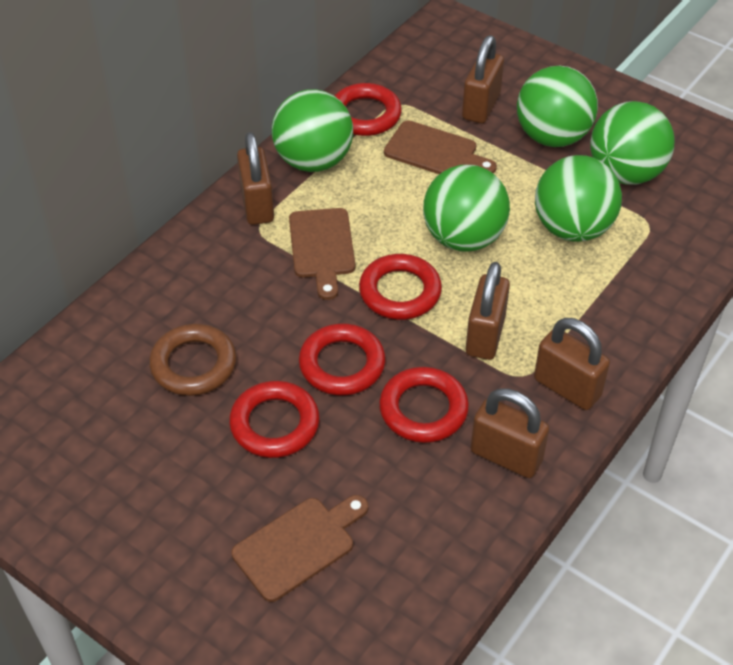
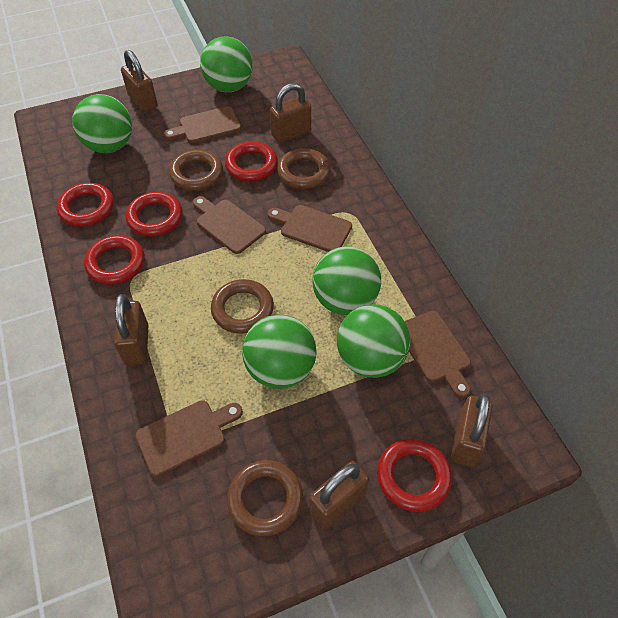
brown cutting board: 3 -> 5
brown ring: 1 -> 4

